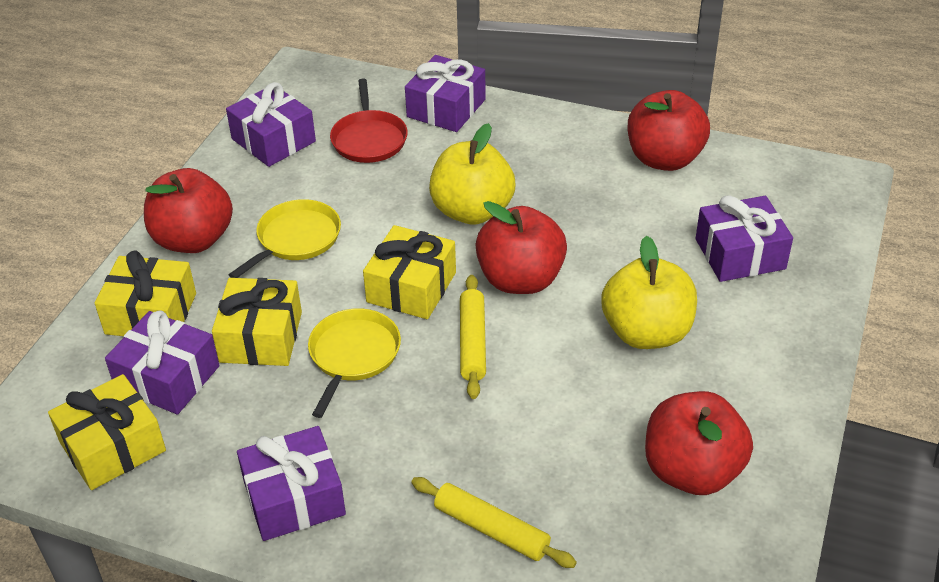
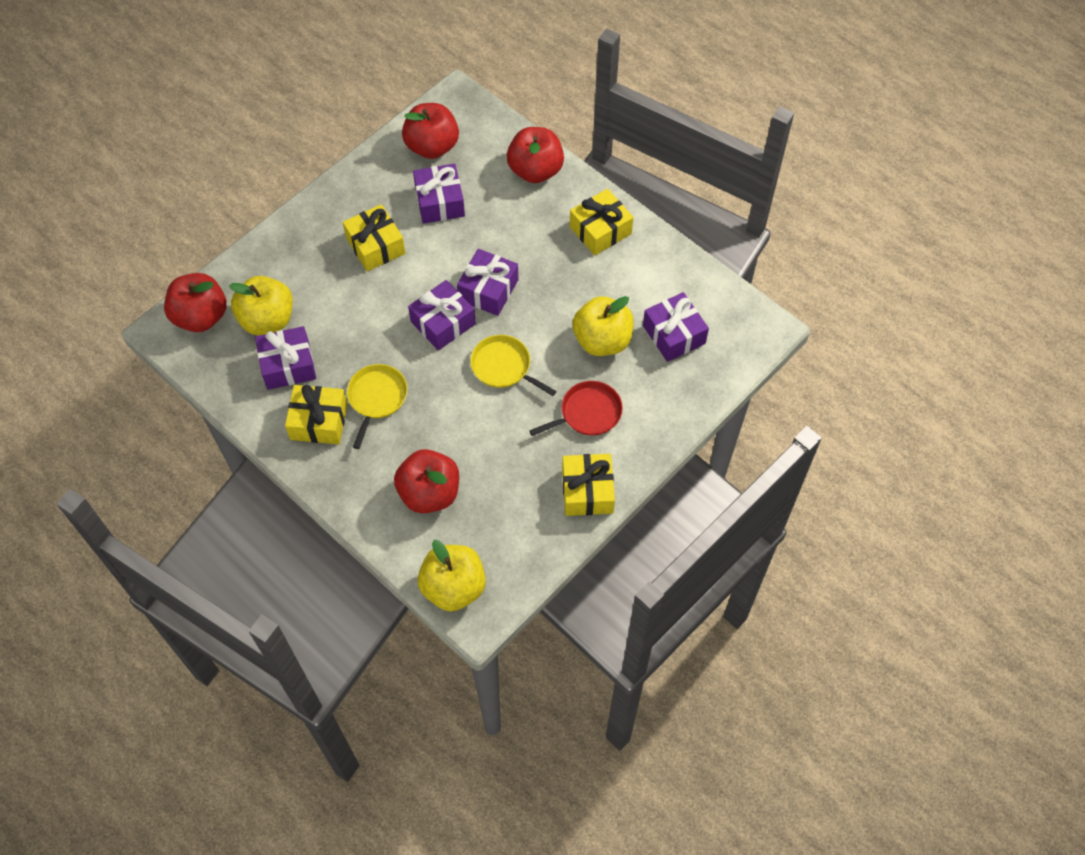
yellow apple: 2 -> 3
yellow rolling pin: 2 -> 0

